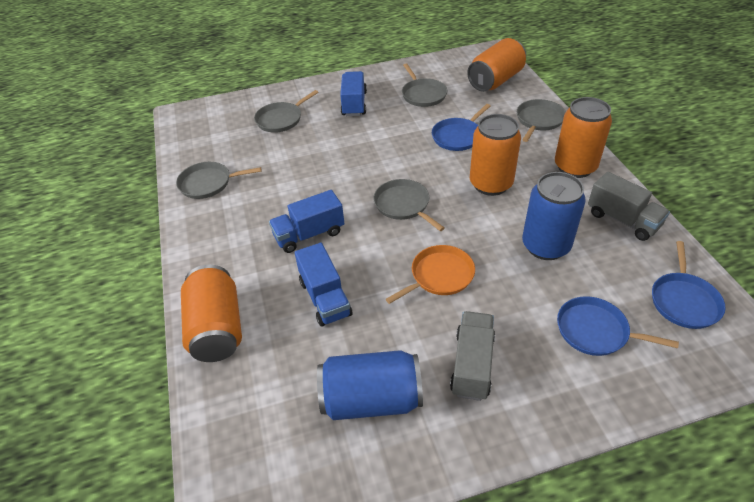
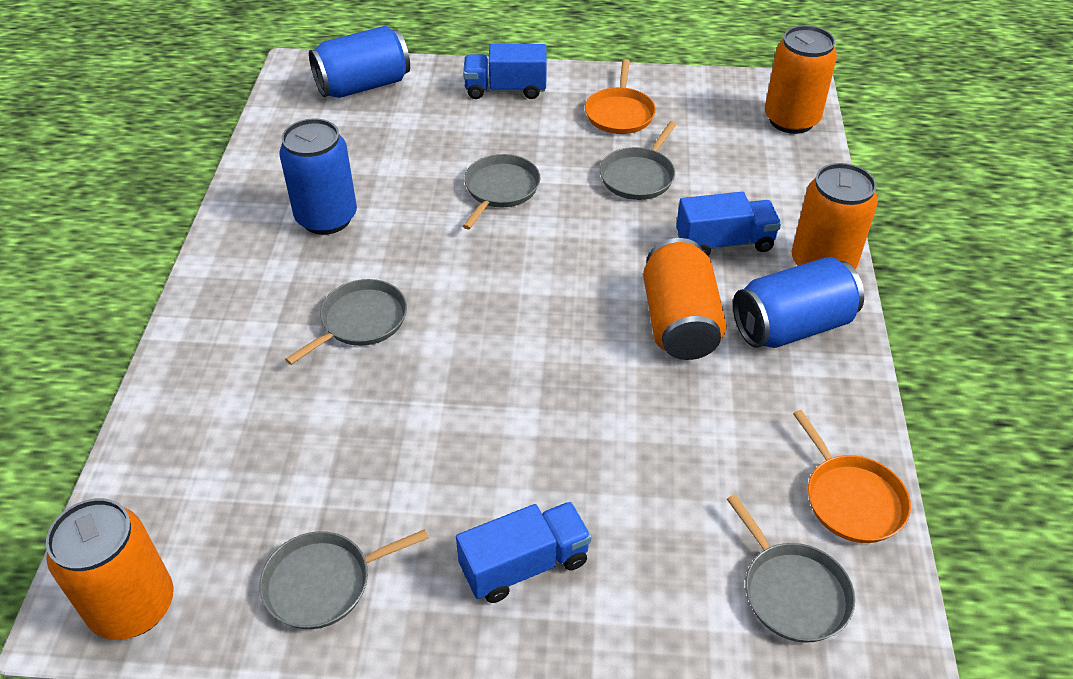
blue can: 2 -> 3
blue pan: 3 -> 0
grey truck: 2 -> 0
orange pan: 1 -> 2

